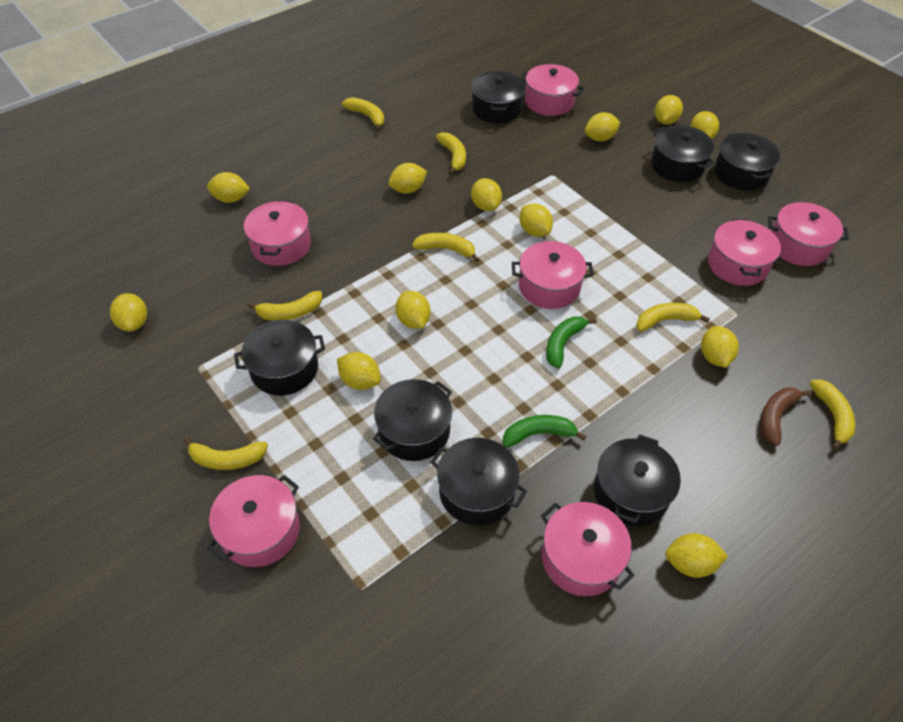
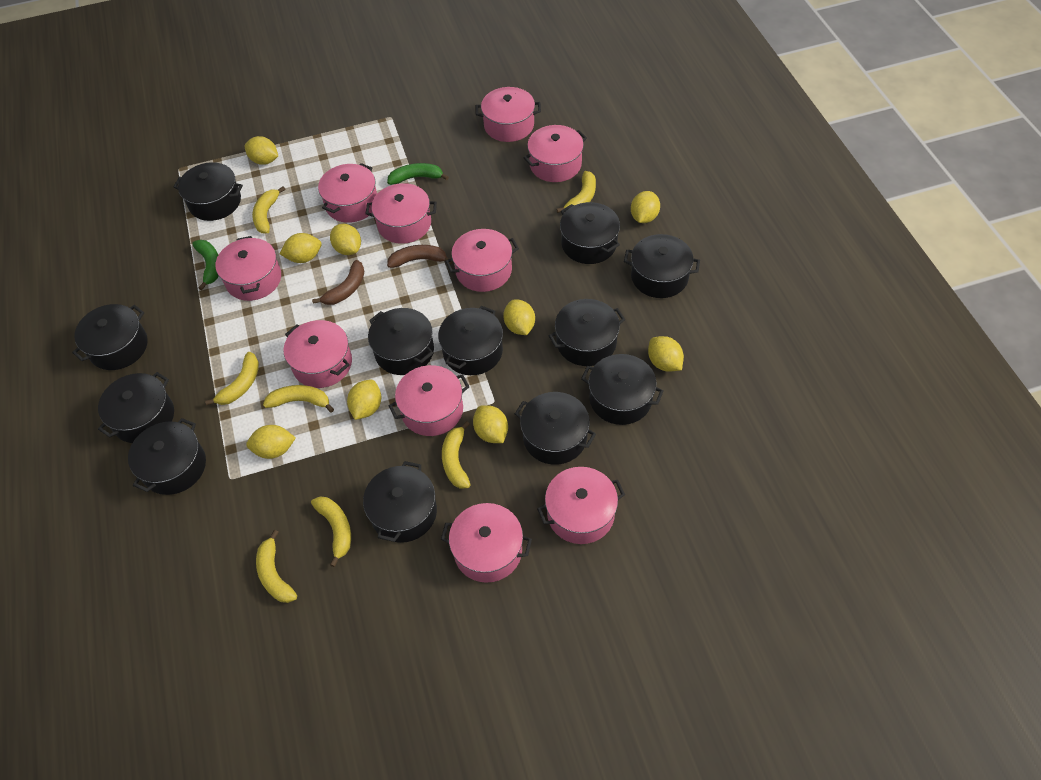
black pot: 7 -> 12
brown banana: 1 -> 2
pink pot: 7 -> 10
yellow lemon: 12 -> 9

